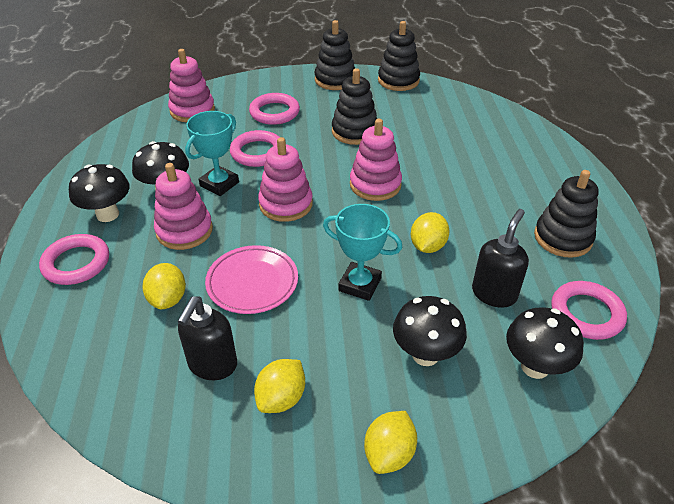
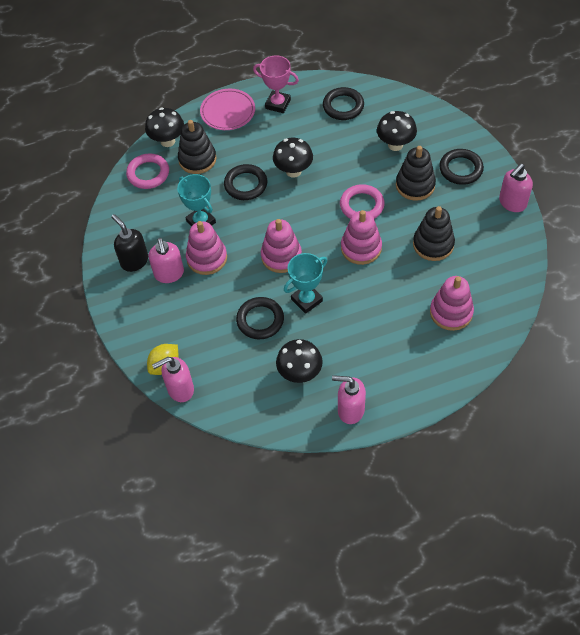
black ring: 0 -> 4
black soap dispenser: 2 -> 1
black stacking toy: 4 -> 3
pink ring: 4 -> 2
pink soap dispenser: 0 -> 4
pink trophy: 0 -> 1
yellow lemon: 4 -> 1

